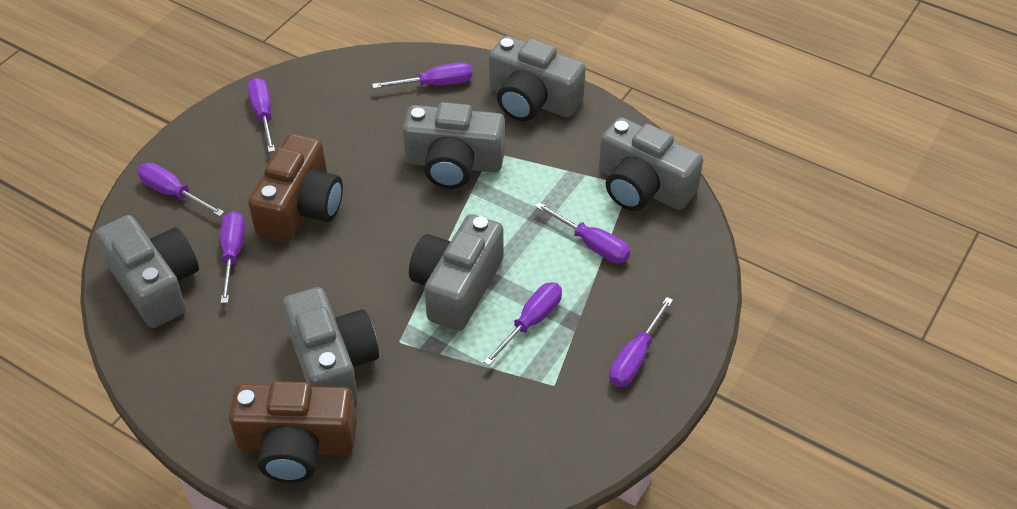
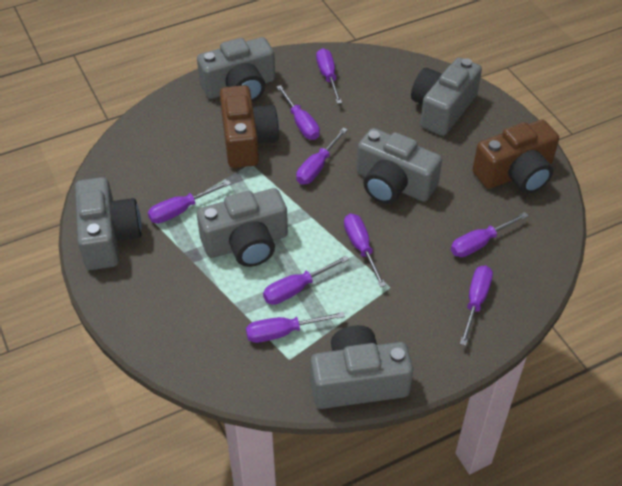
purple screwdriver: 7 -> 9

